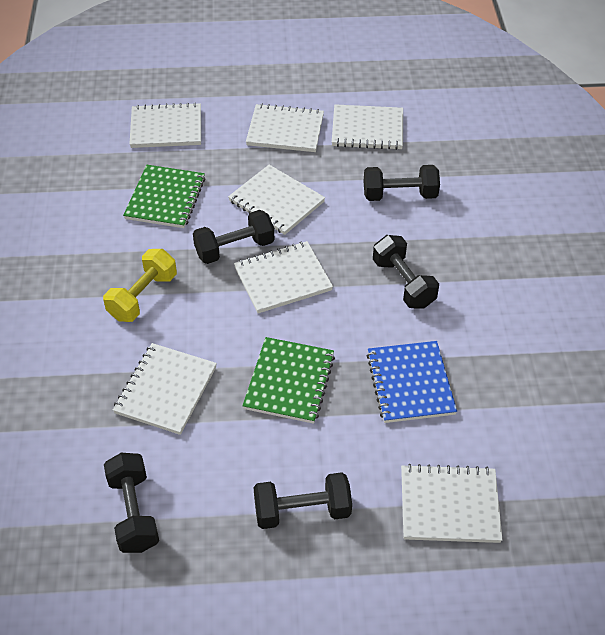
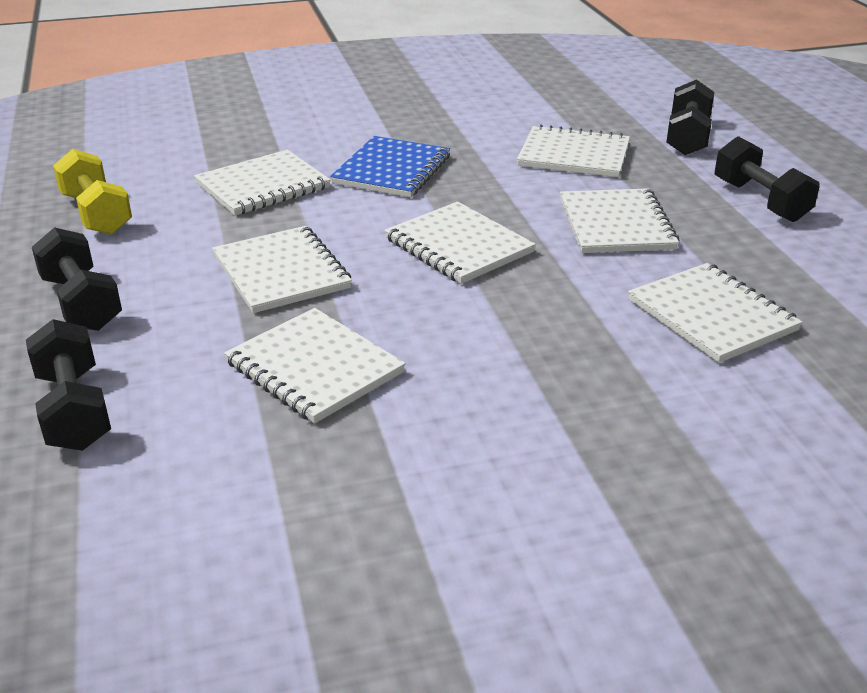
black dumbbell: 5 -> 4
green notebook: 2 -> 0

